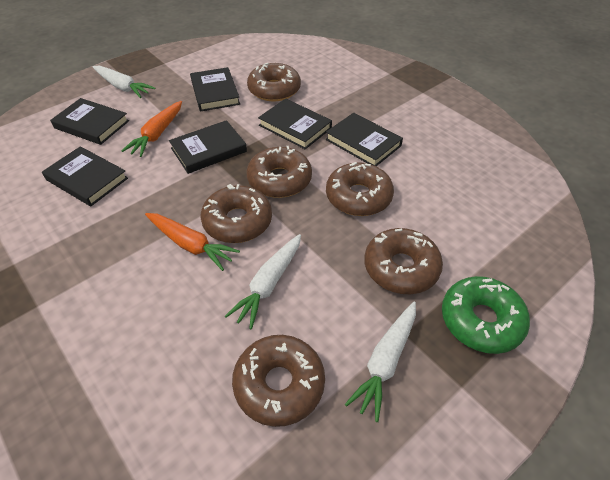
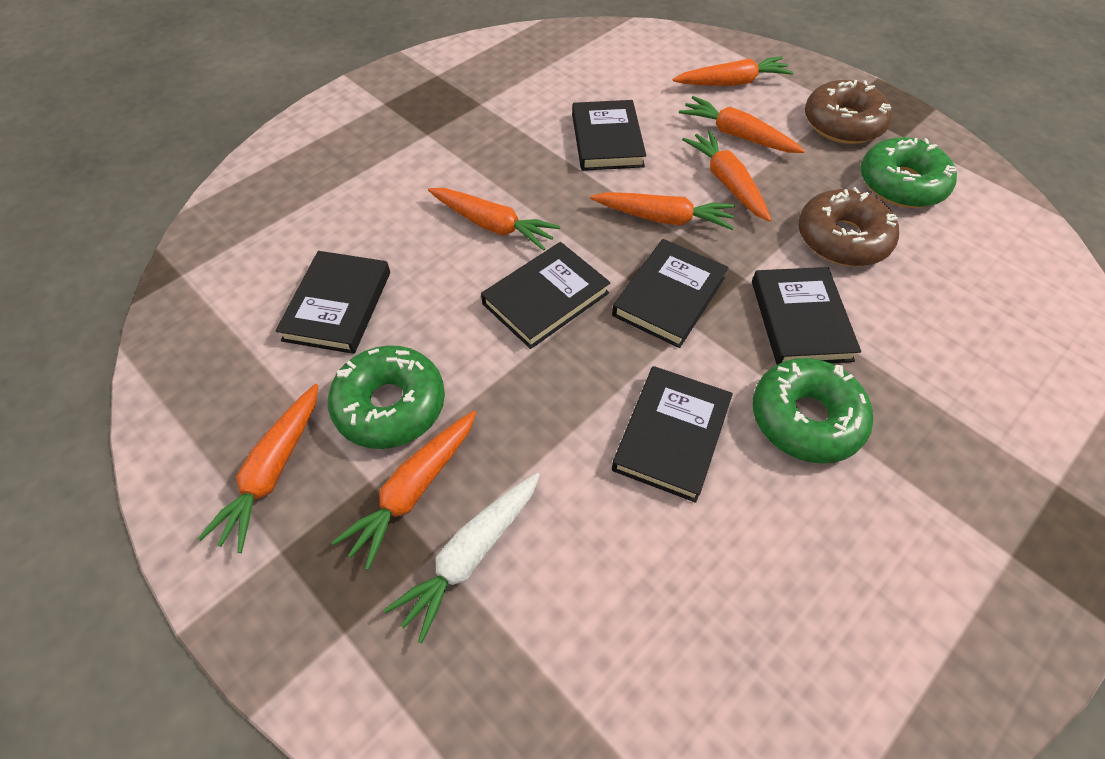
brown donut: 6 -> 2
green donut: 1 -> 3
orange carrot: 2 -> 7
white carrot: 3 -> 1

